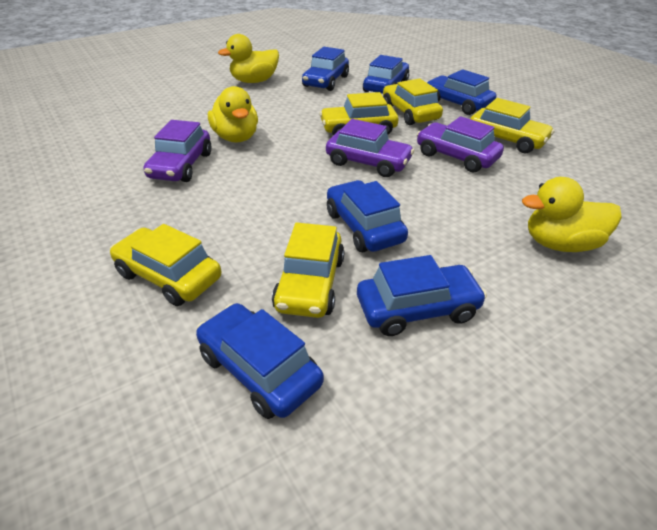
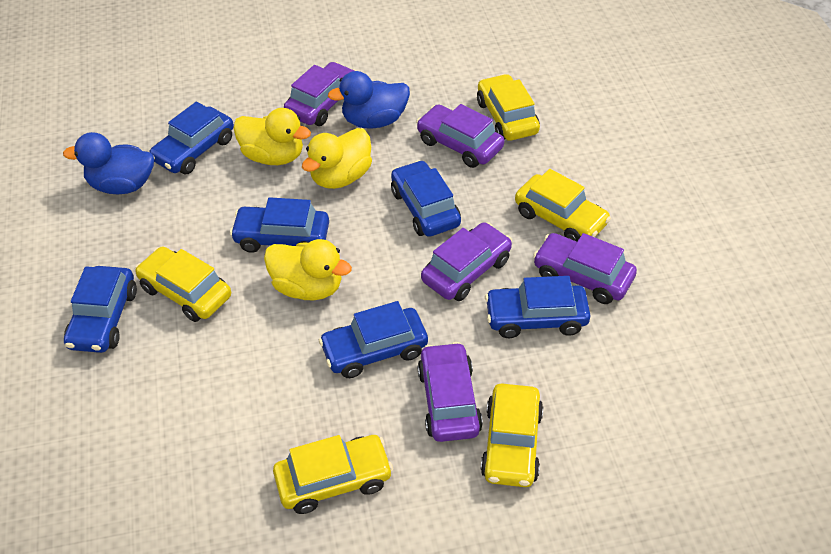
blue duck: 0 -> 2
purple car: 3 -> 5

